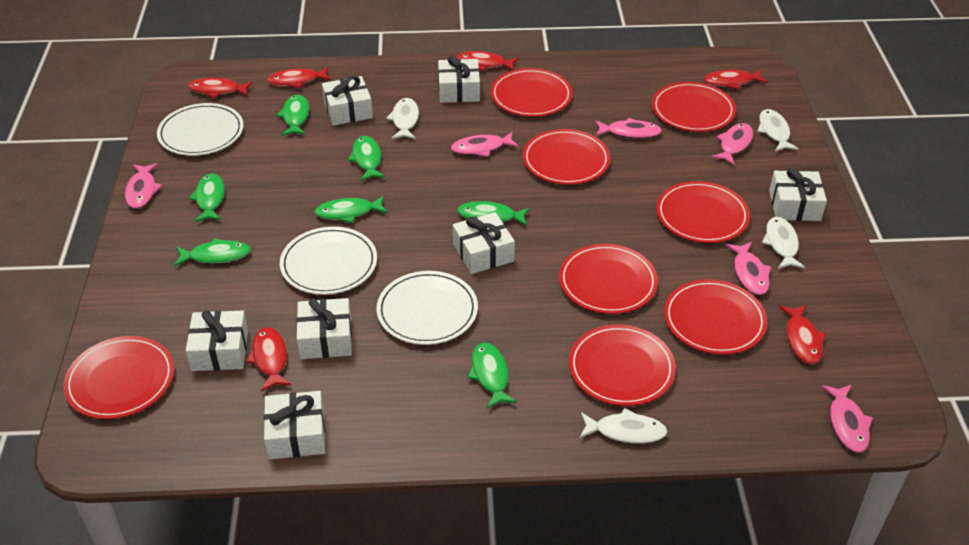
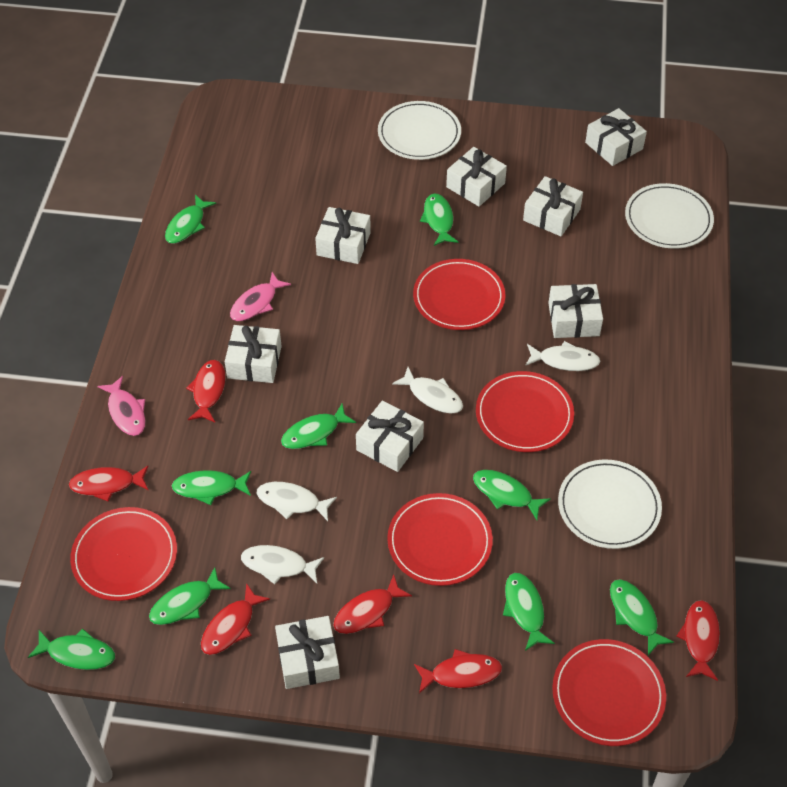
green fish: 7 -> 9
pink fish: 6 -> 2
red plate: 8 -> 5
white gift: 7 -> 8

